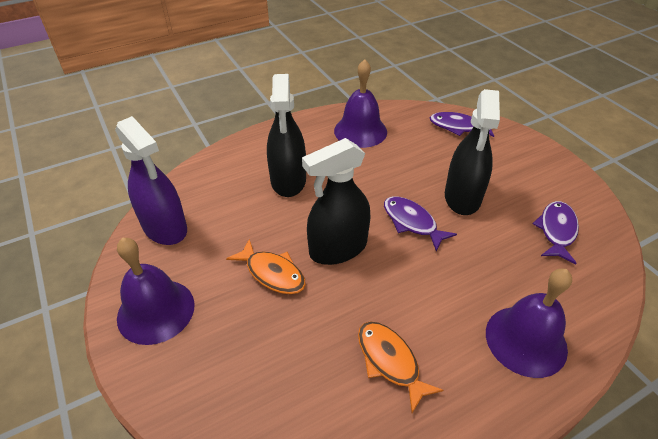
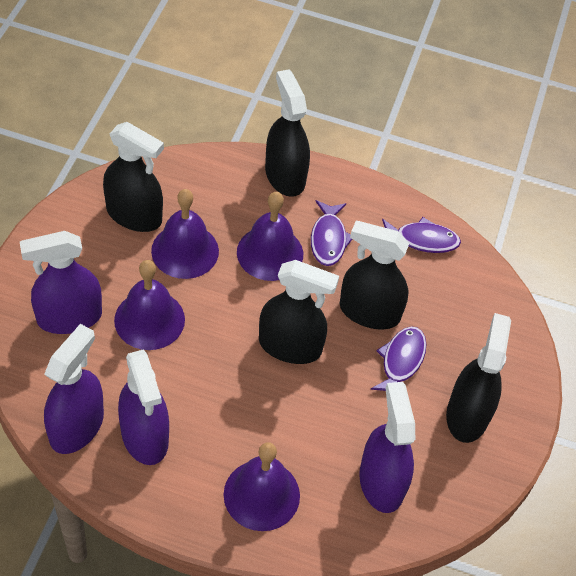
black spray bottle: 3 -> 5
orange fish: 2 -> 0
purple bell: 3 -> 4
purple spray bottle: 1 -> 4

